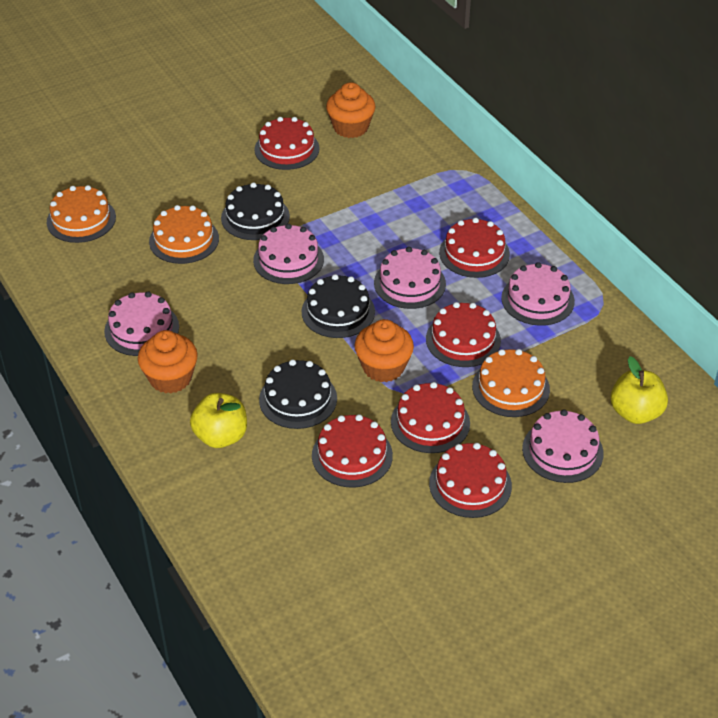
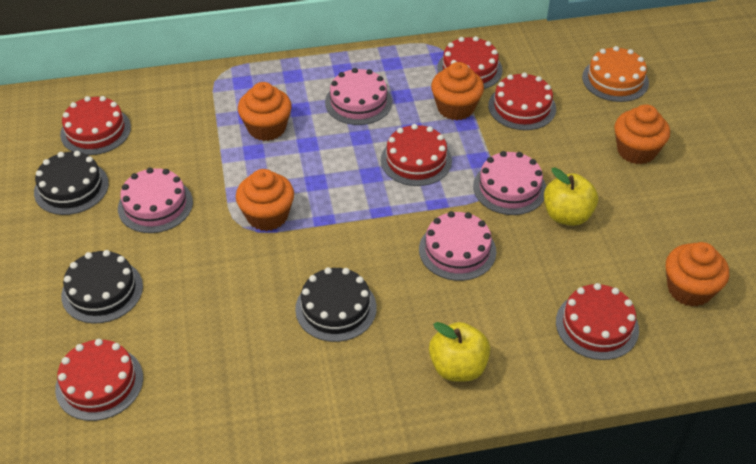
orange cake: 3 -> 1
orange cupcake: 3 -> 5
pink cake: 5 -> 4

